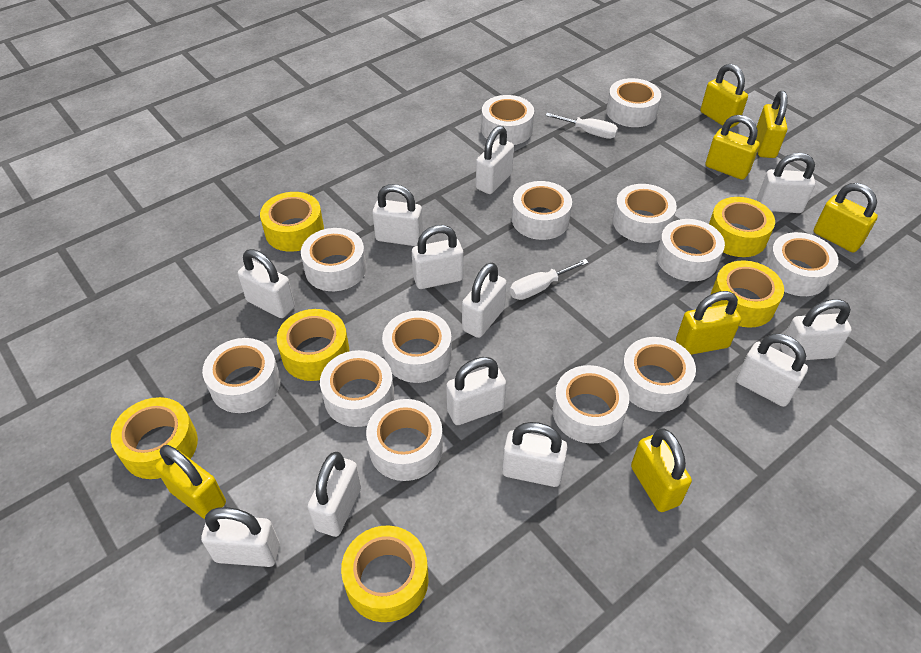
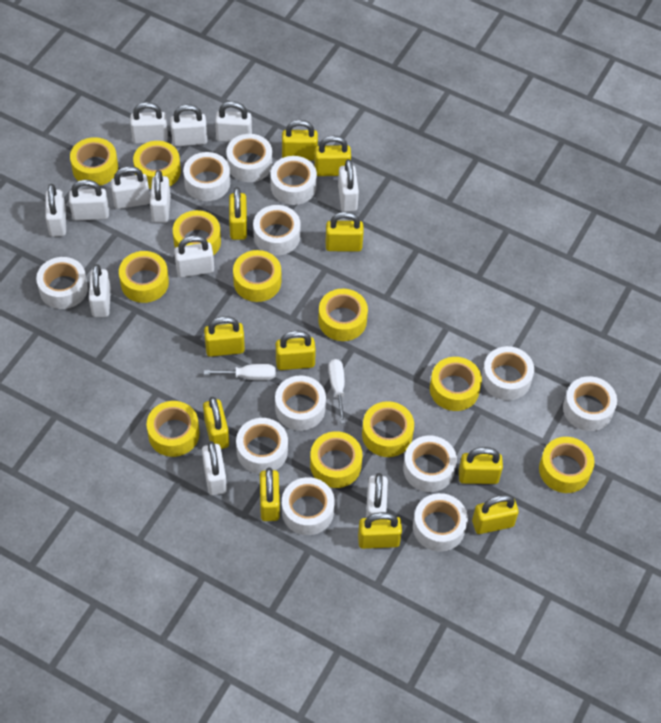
white tape: 13 -> 12
yellow padlock: 7 -> 11
yellow tape: 6 -> 11

